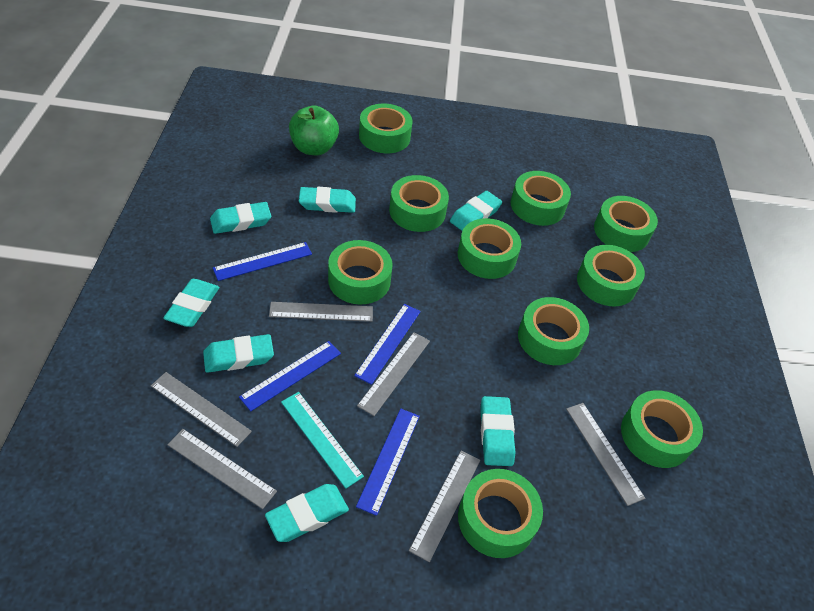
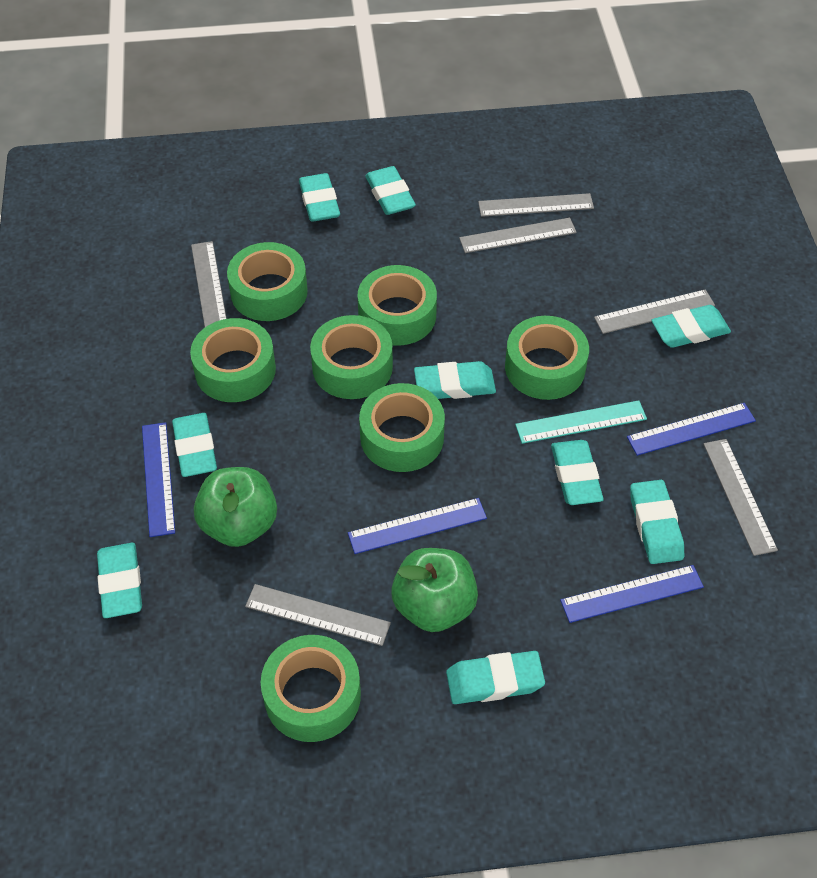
green apple: 1 -> 2
green tape: 10 -> 7
turquoise eraser: 7 -> 9

